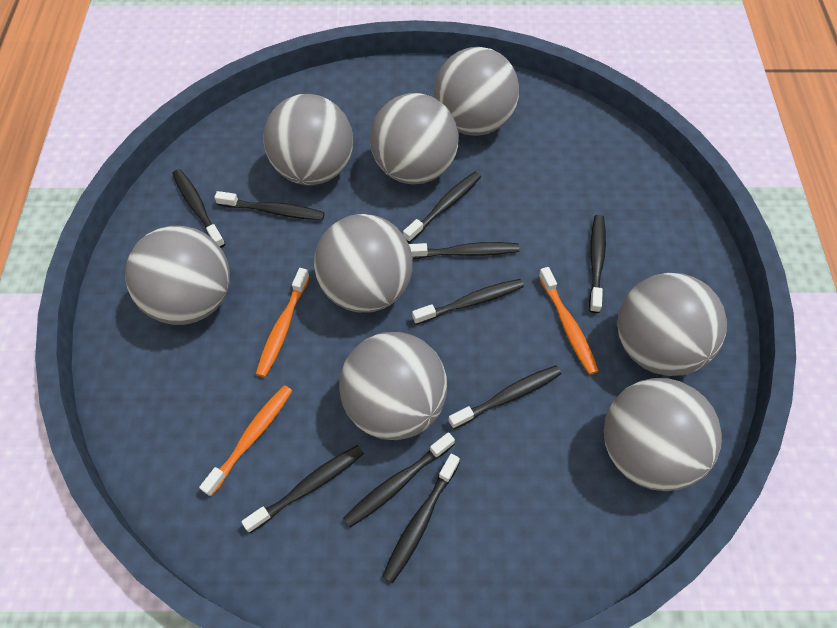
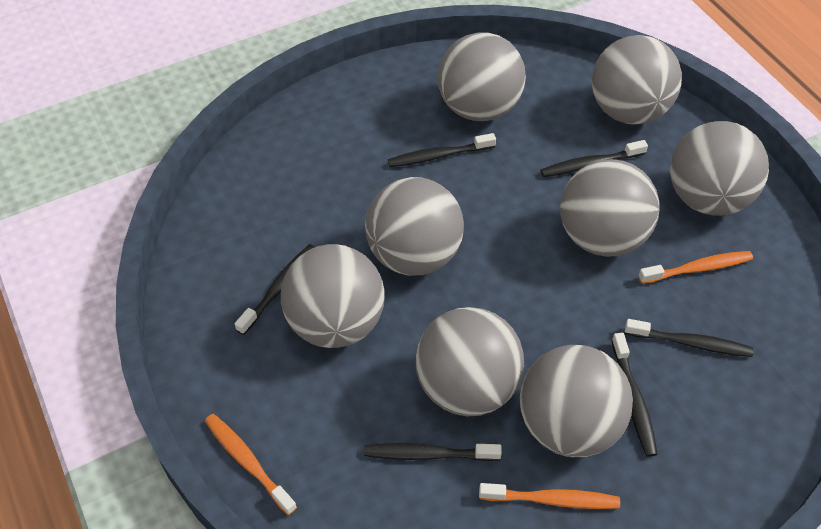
black toothbrush: 10 -> 6

